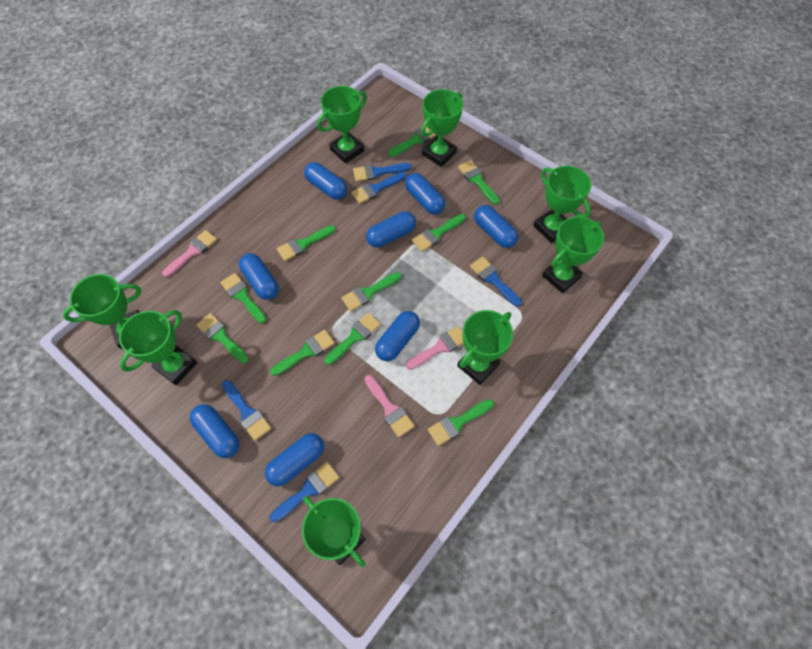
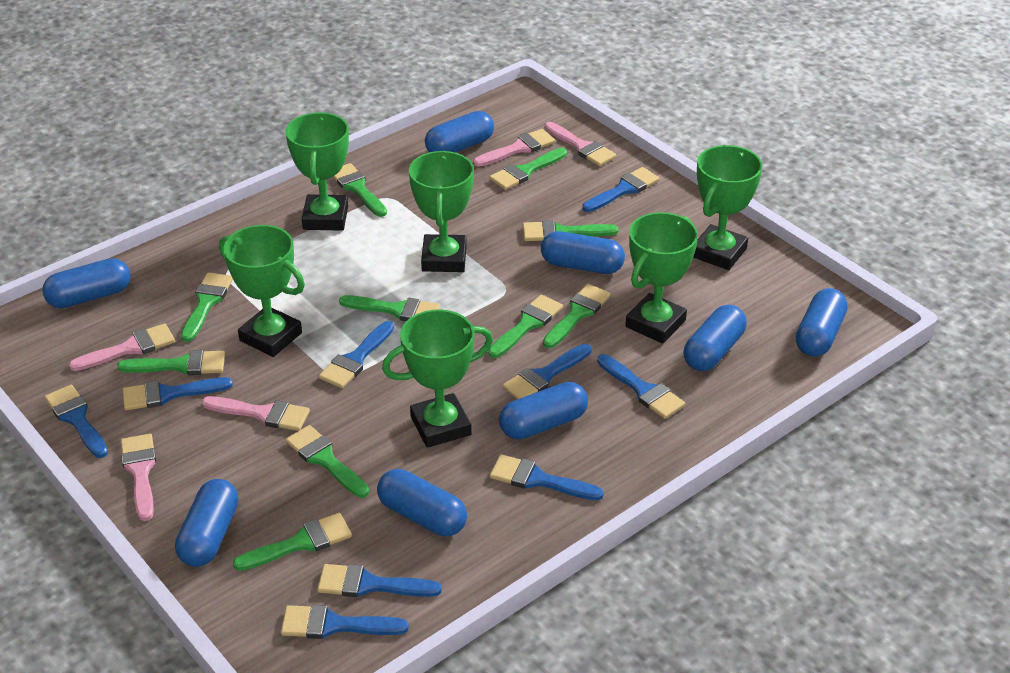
blue brush: 5 -> 9
green trophy: 8 -> 6
pink brush: 3 -> 5

